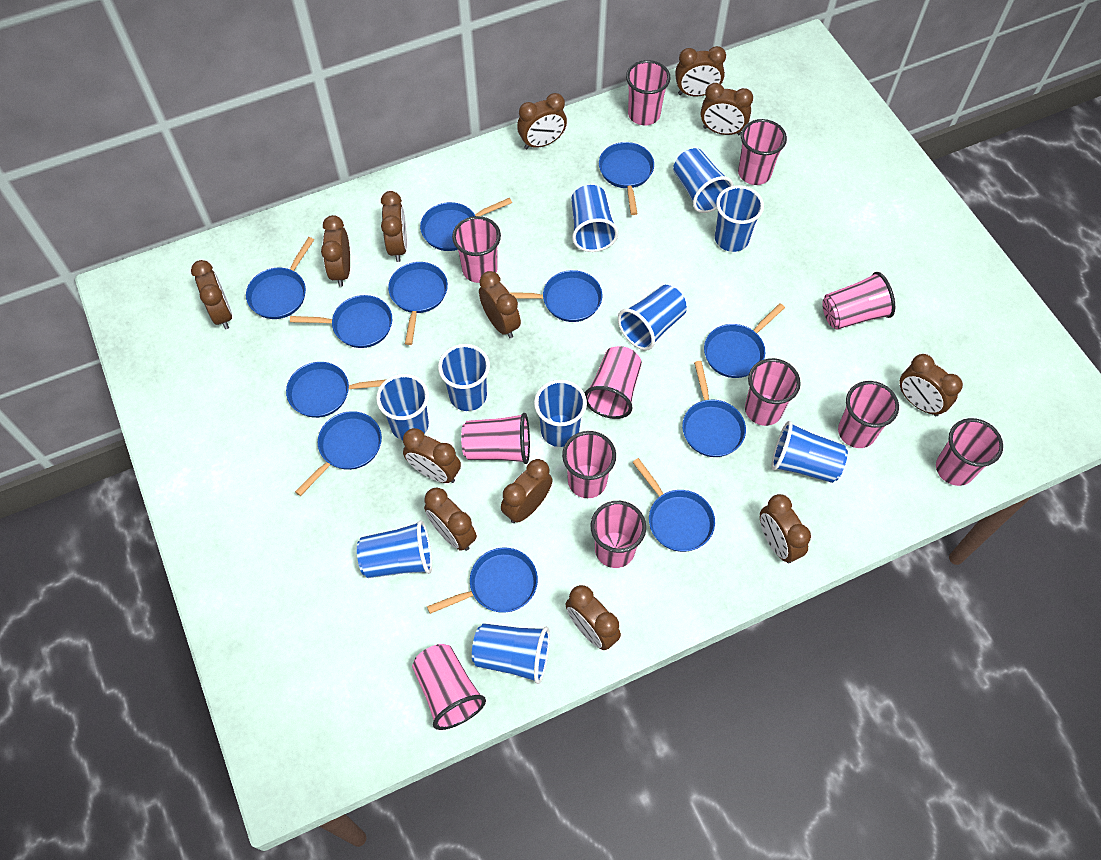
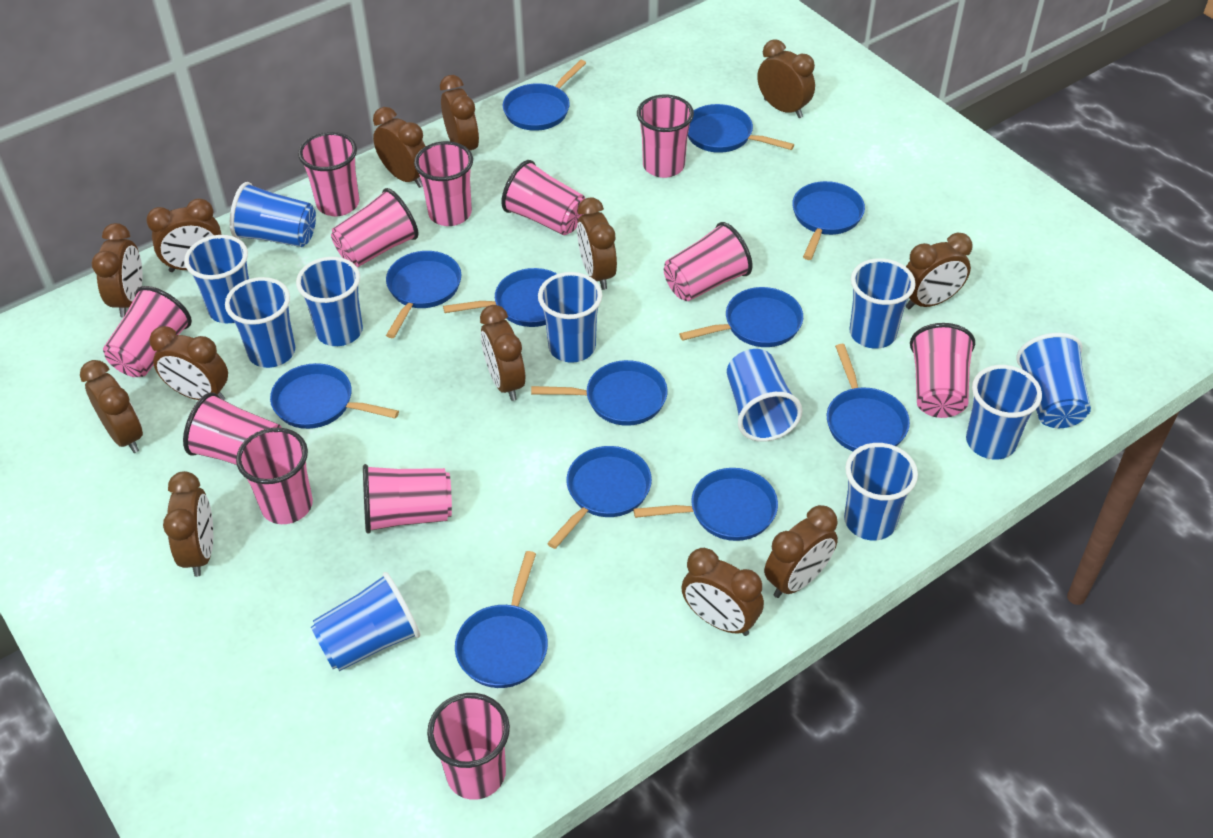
blue cup: 10 -> 11

